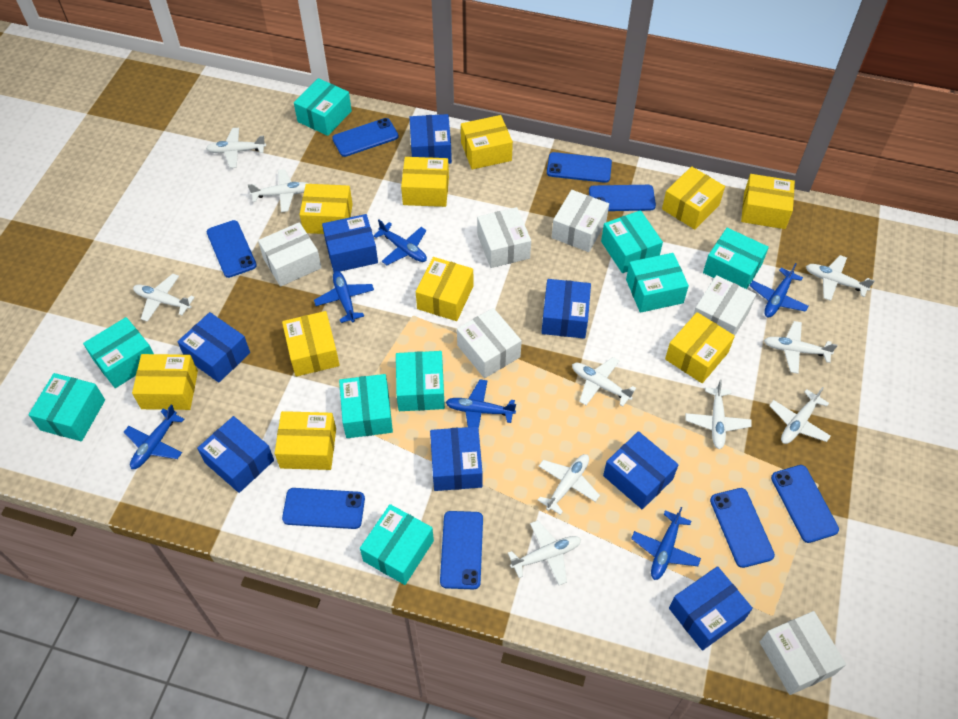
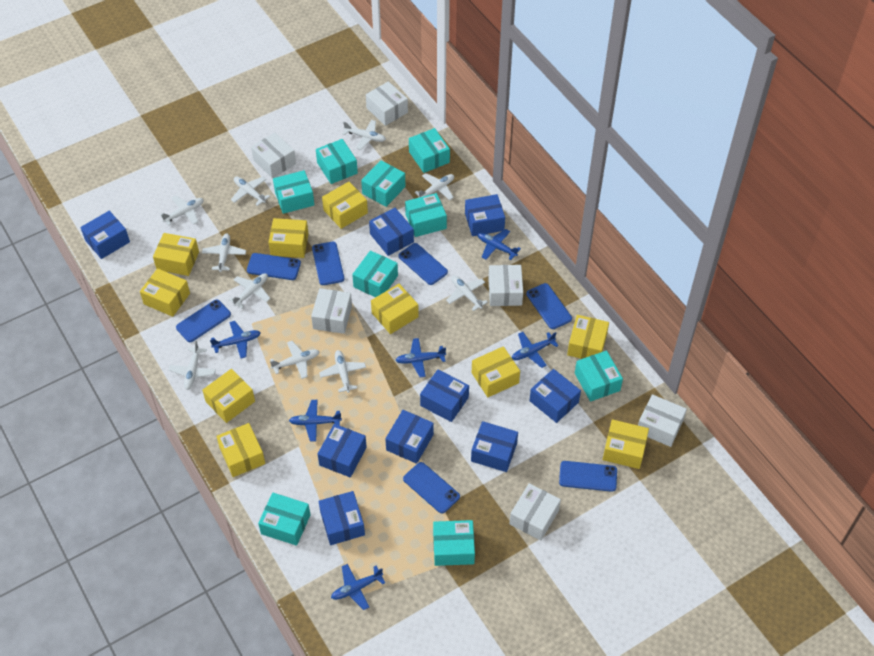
blue box: 8 -> 9
blue phone: 8 -> 7

